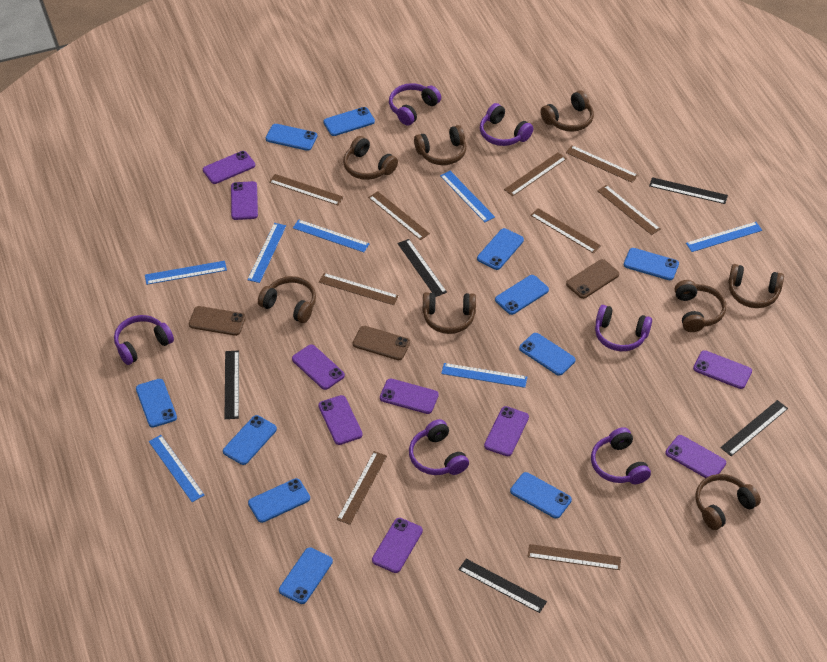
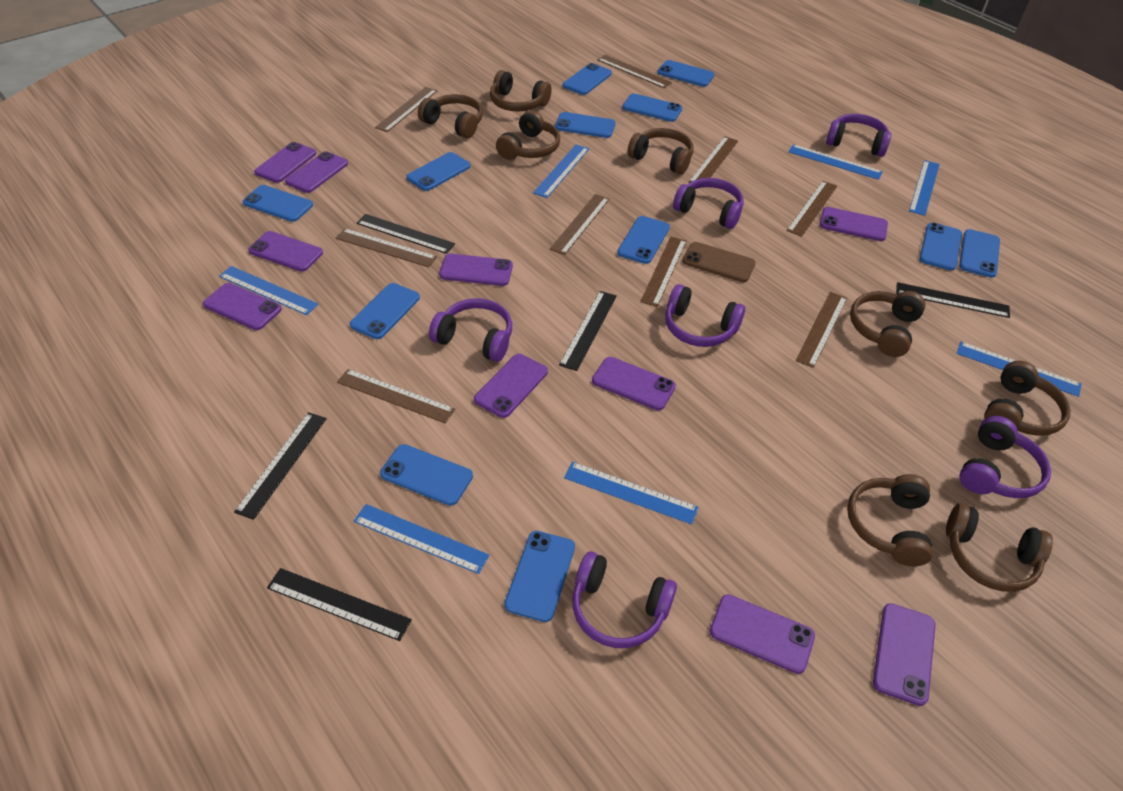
blue phone: 11 -> 12
brown phone: 3 -> 1
purple phone: 9 -> 10

